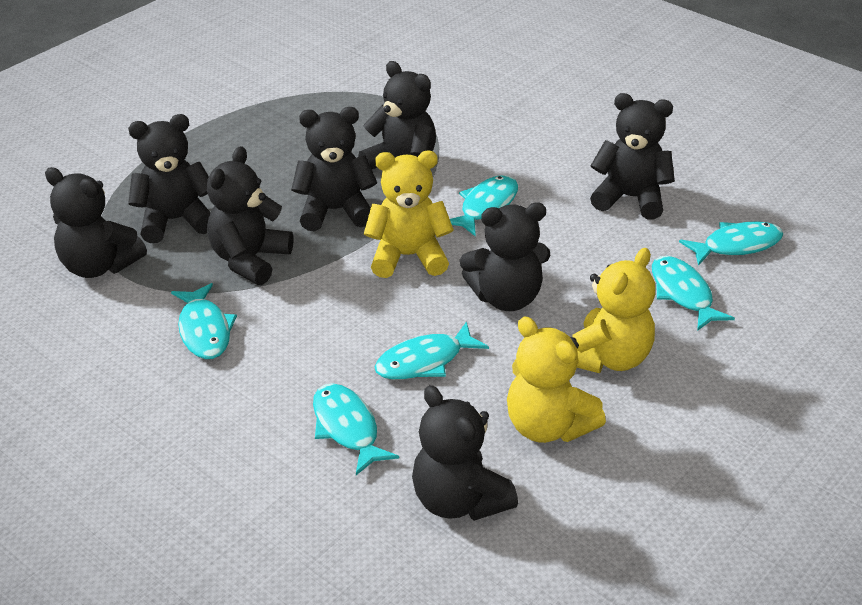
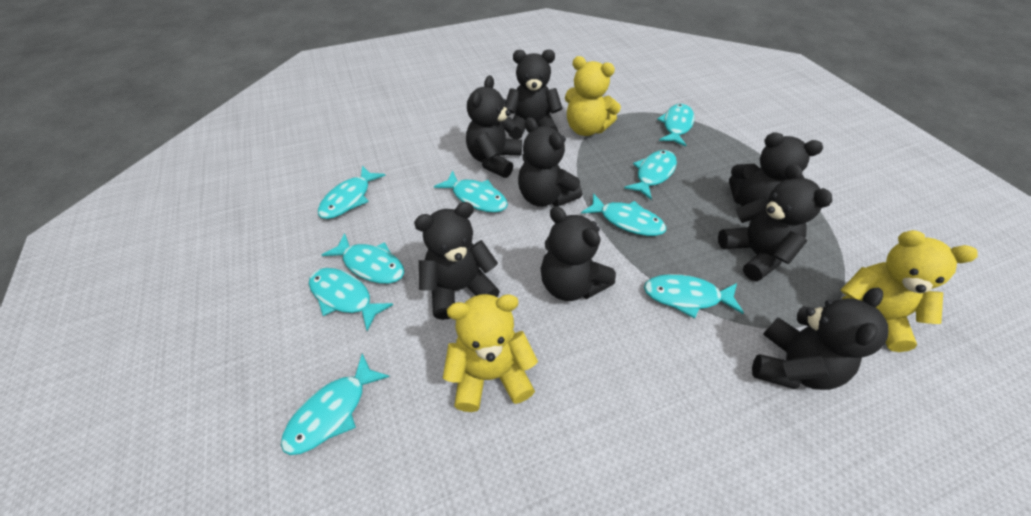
turquoise fish: 6 -> 9

